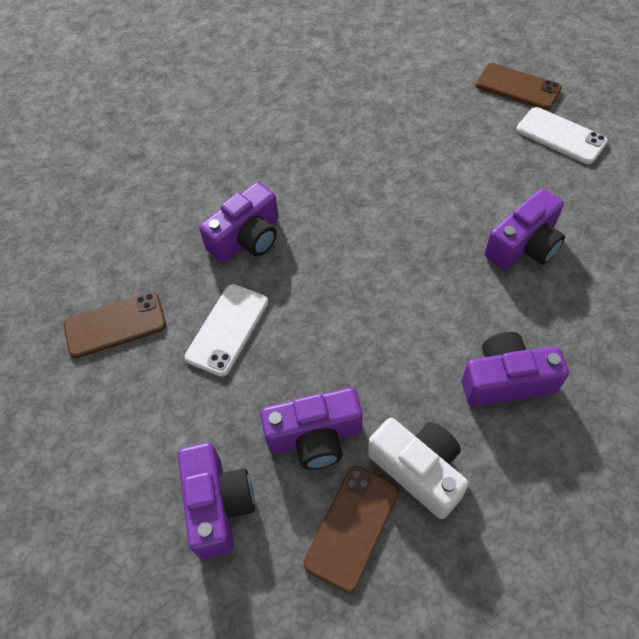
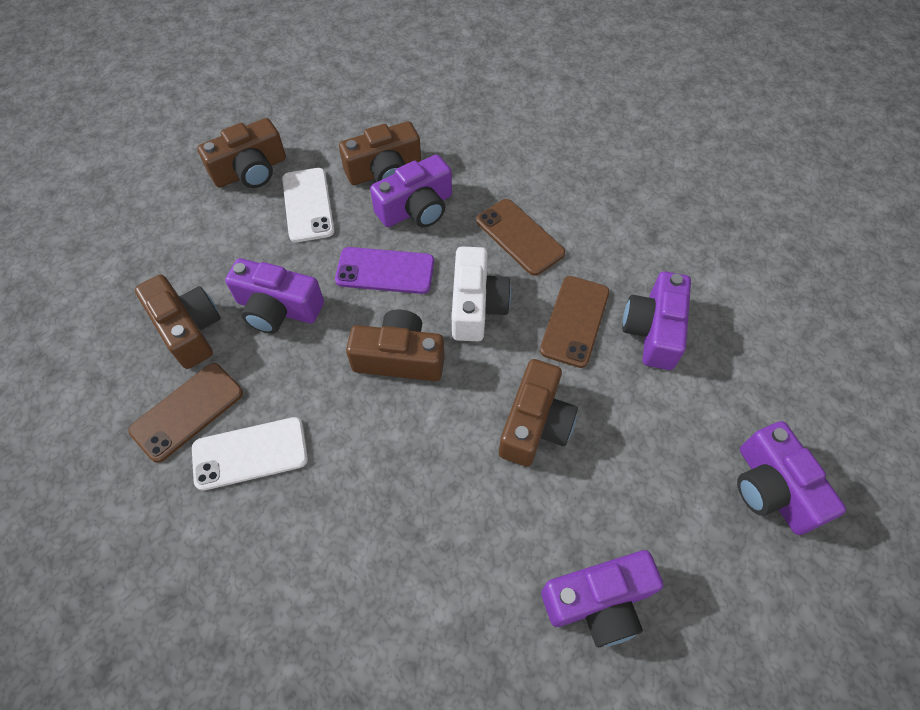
brown camera: 0 -> 5
purple phone: 0 -> 1

